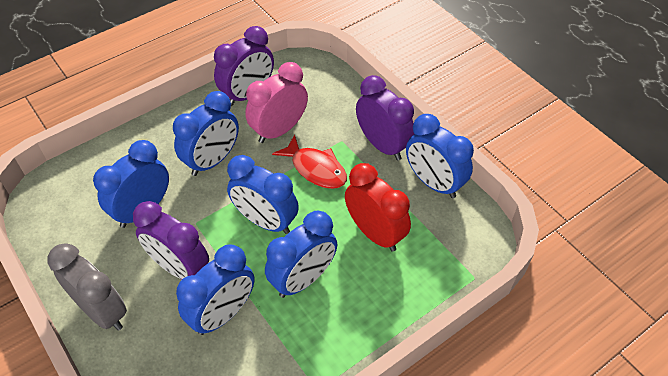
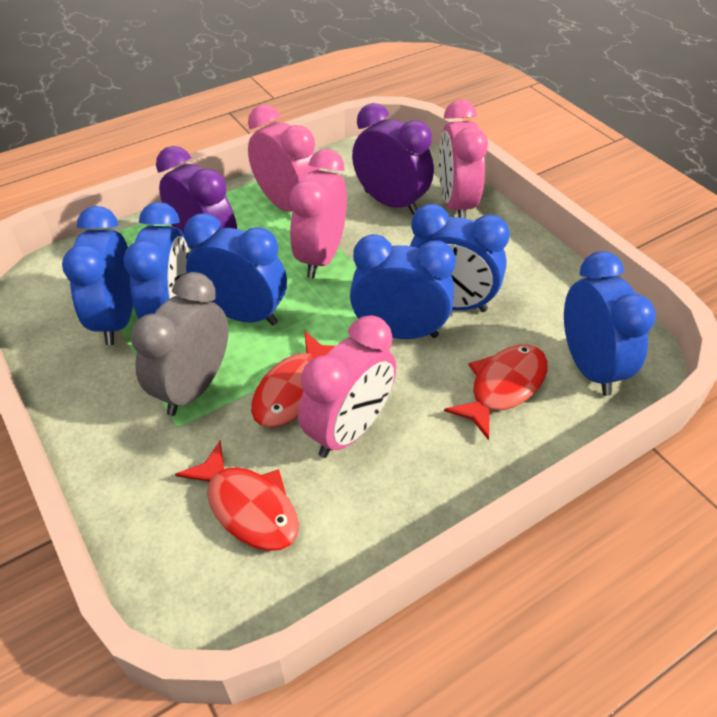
pink clock: 1 -> 4
purple clock: 3 -> 2
red clock: 1 -> 0
red fish: 1 -> 3

